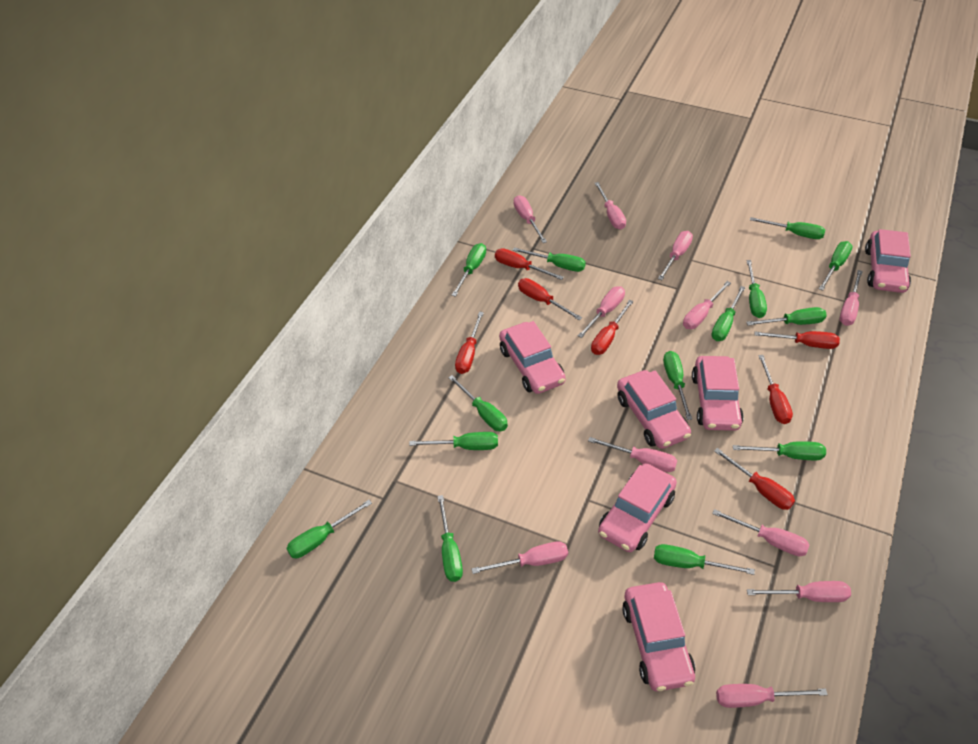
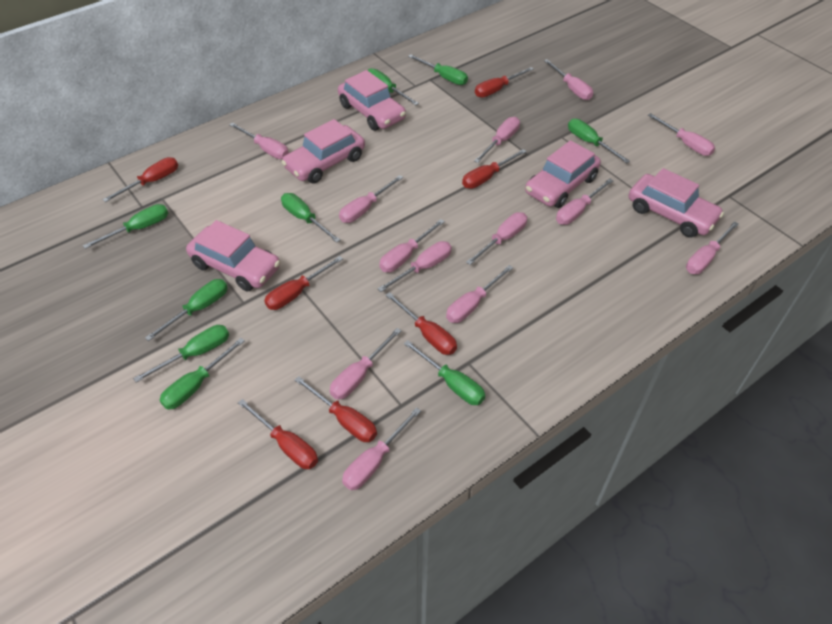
green screwdriver: 14 -> 9
pink car: 6 -> 5
pink screwdriver: 11 -> 13

